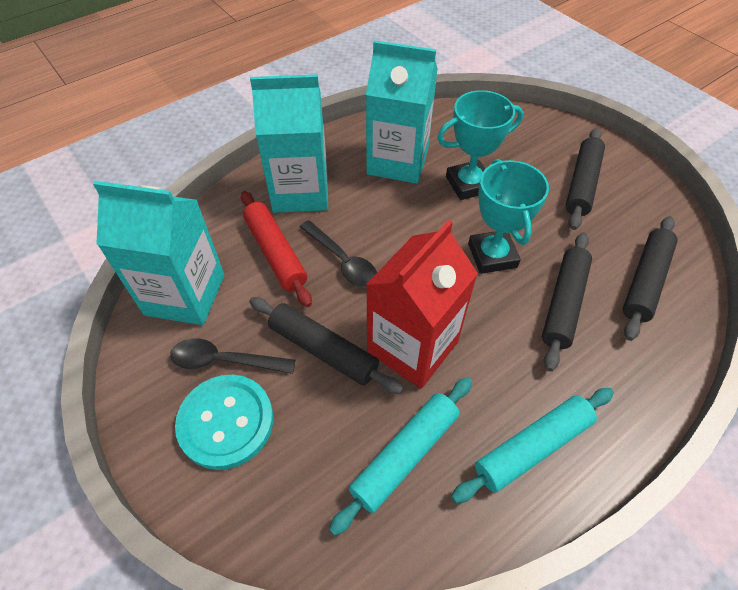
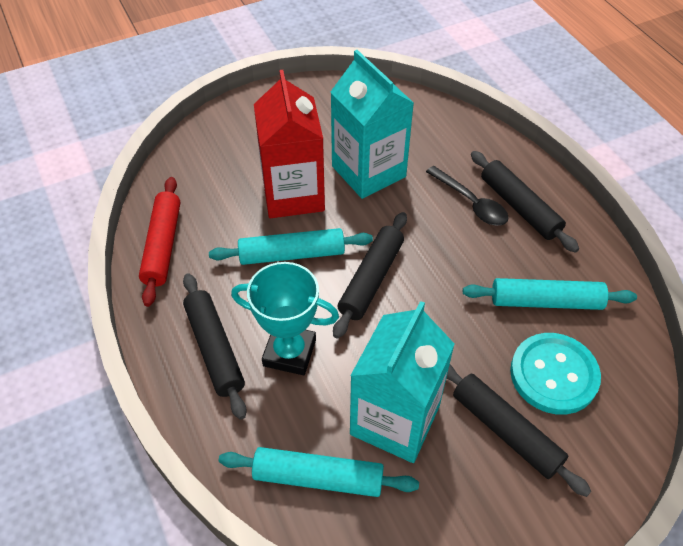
black spoon: 2 -> 1
turquoise carton: 3 -> 2
turquoise rolling pin: 2 -> 3
turquoise trophy: 2 -> 1

